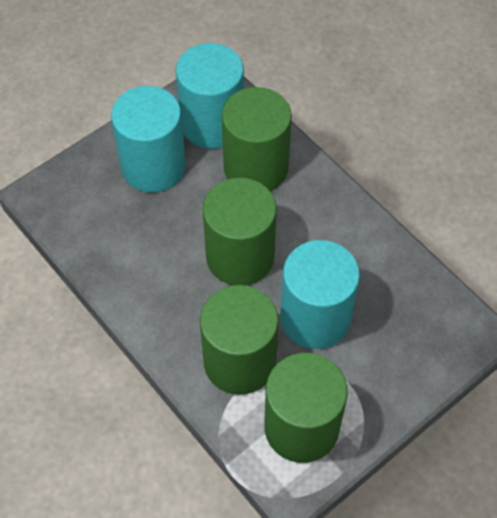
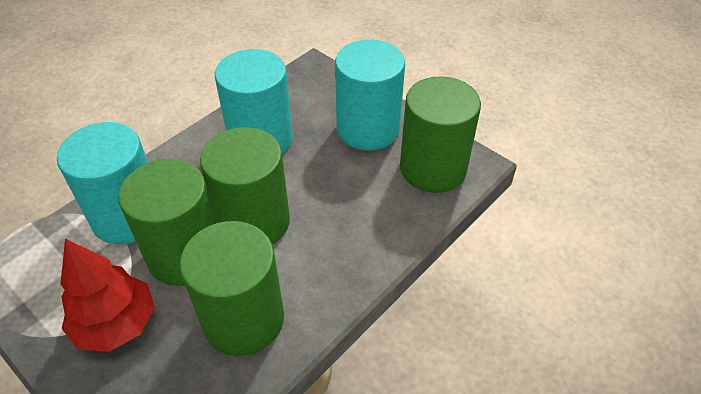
red tree: 0 -> 1

